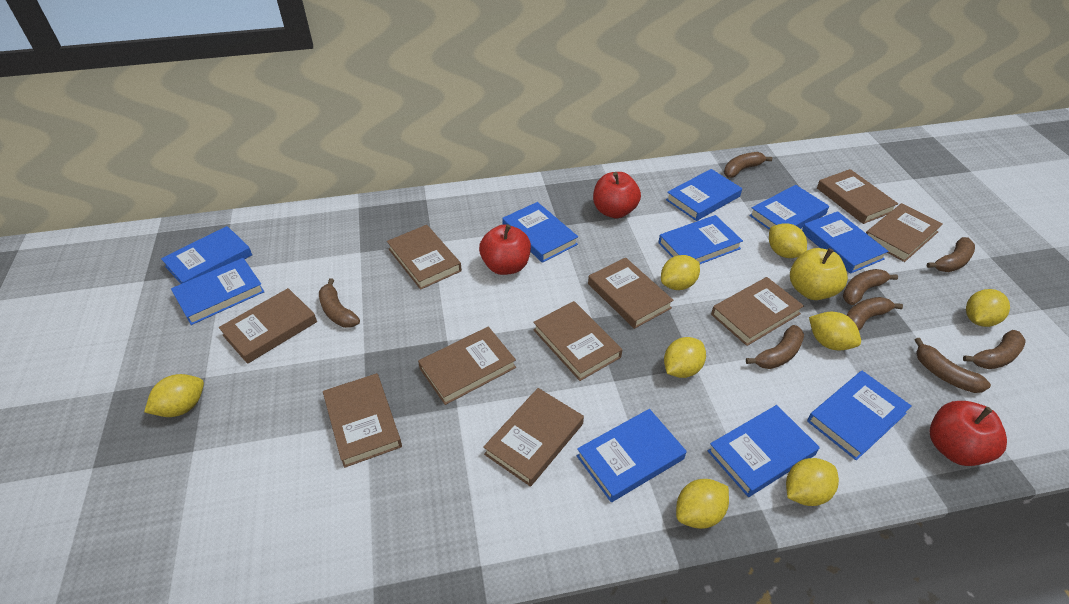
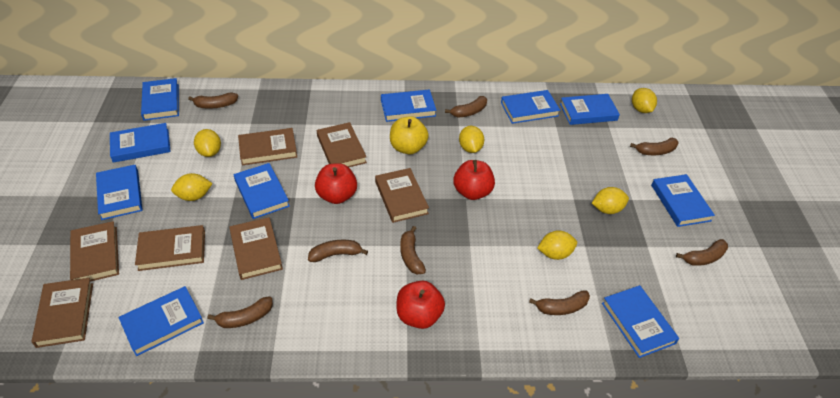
brown book: 10 -> 7
yellow lemon: 8 -> 6

